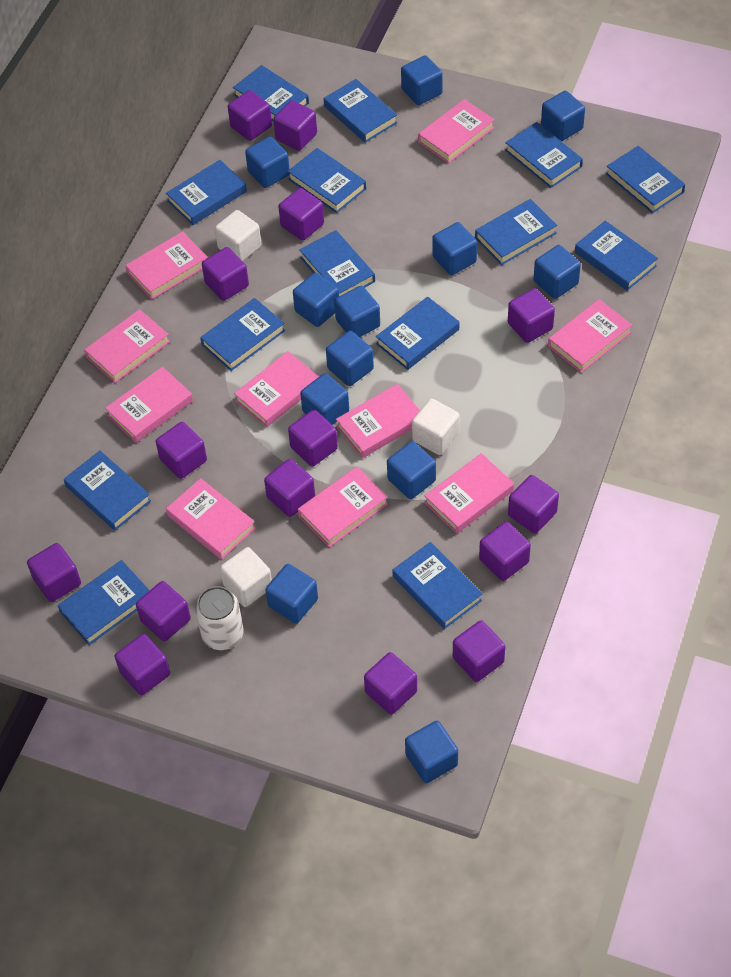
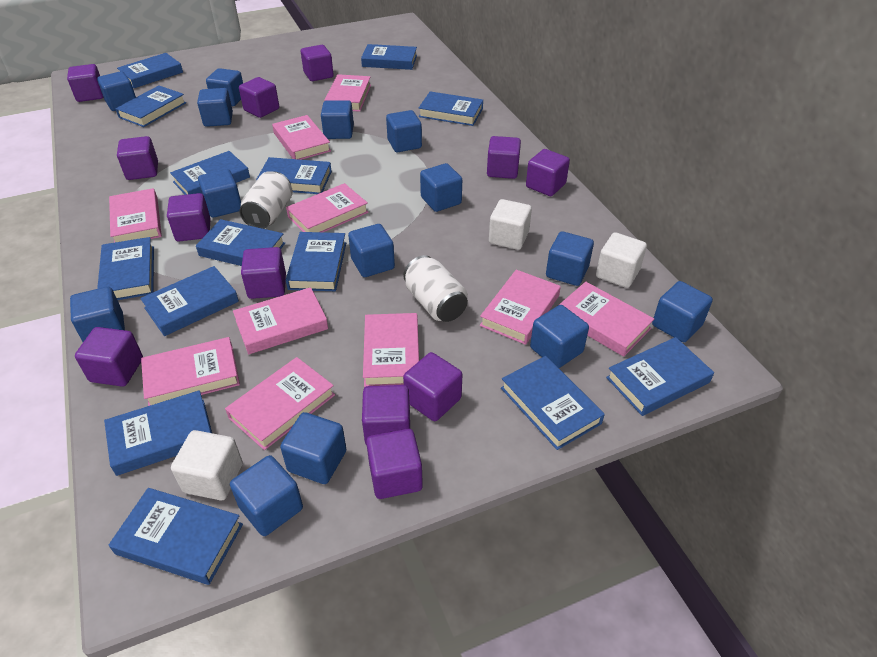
blue cube: 12 -> 14
purple cube: 15 -> 12
white can: 1 -> 2

